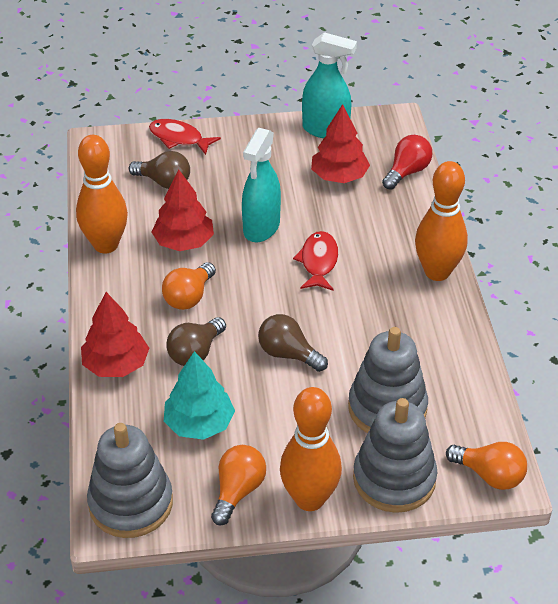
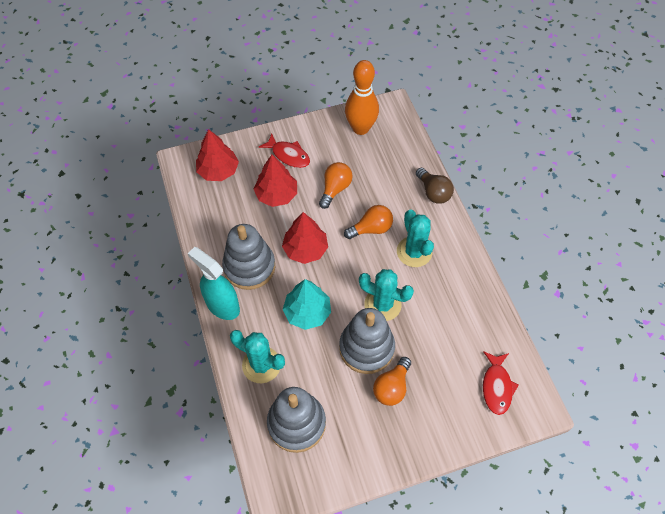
brown light bulb: 3 -> 1
orange bowling pin: 3 -> 1
red light bulb: 1 -> 0
turquoise cactus: 0 -> 3
turquoise spray bottle: 2 -> 1

